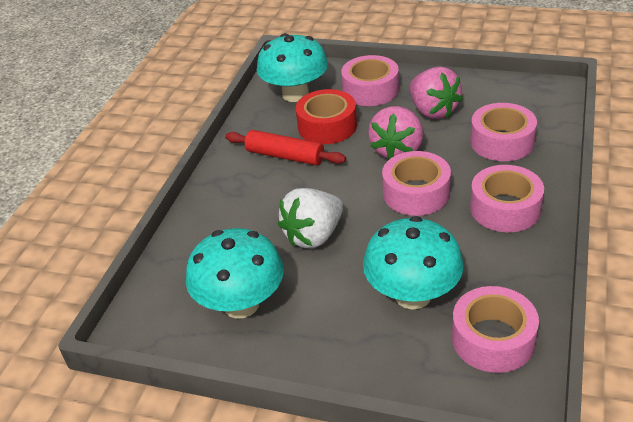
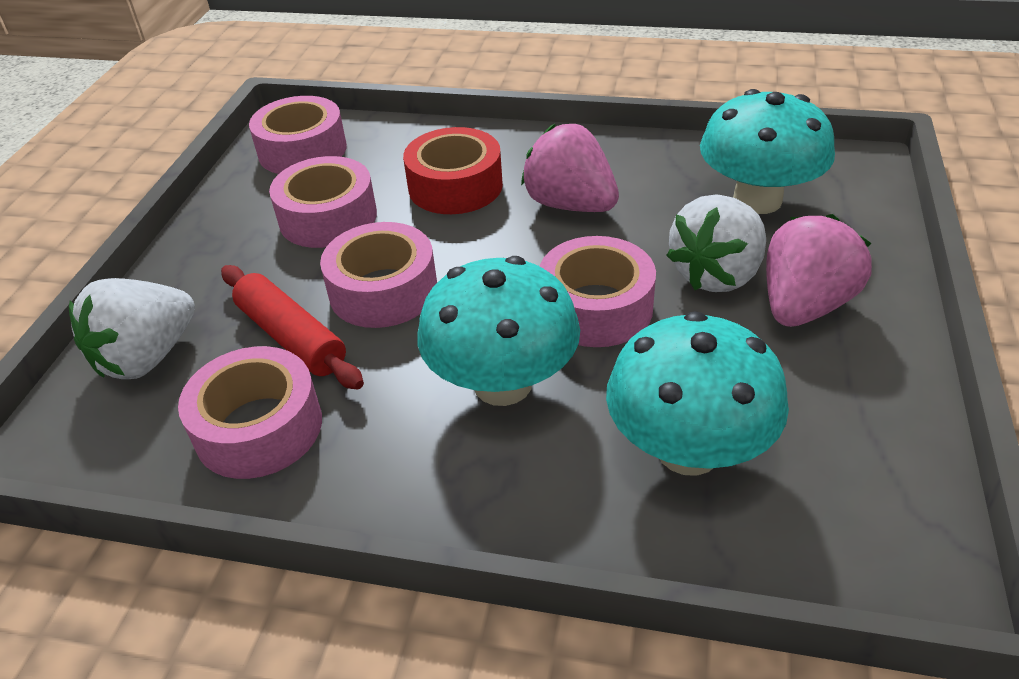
white strawberry: 1 -> 2

